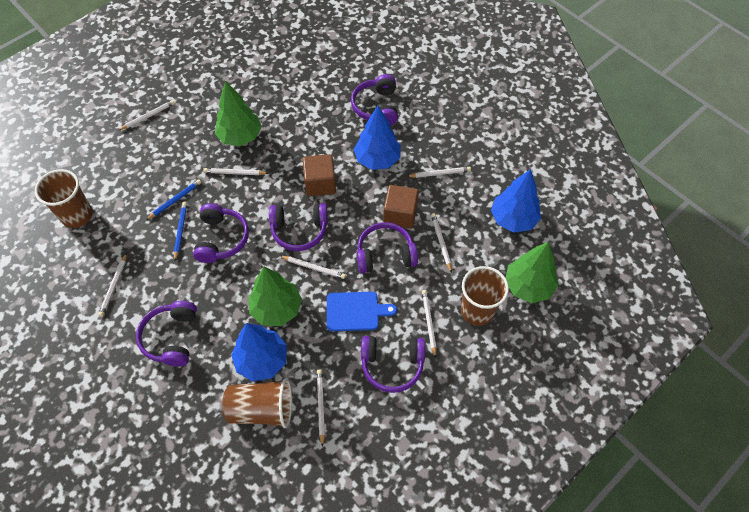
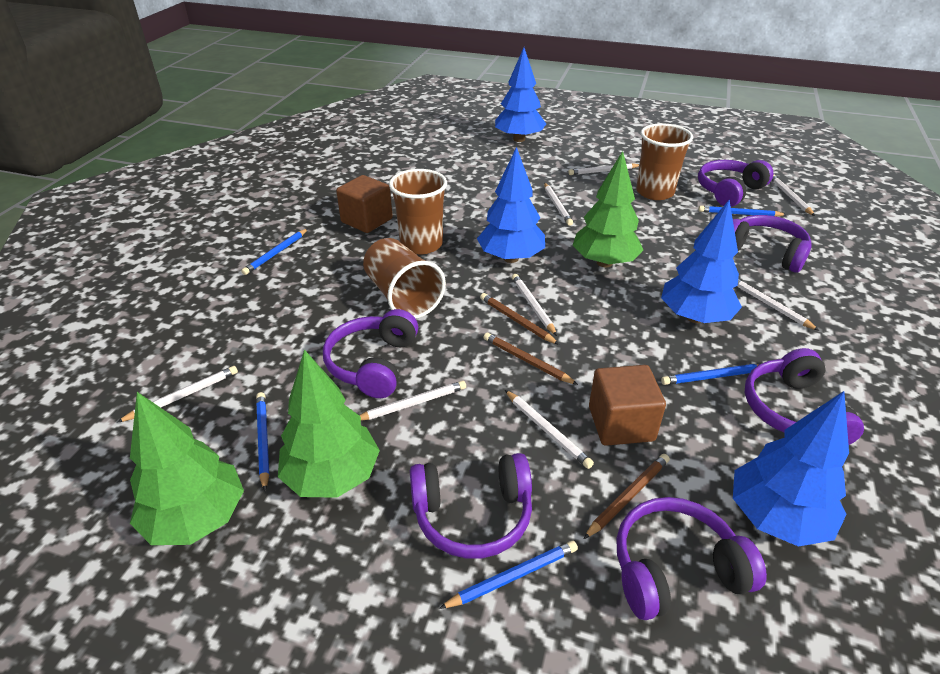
blue cutting board: 1 -> 0
blue pencil: 2 -> 5
blue tree: 3 -> 4
brown pencil: 0 -> 3

